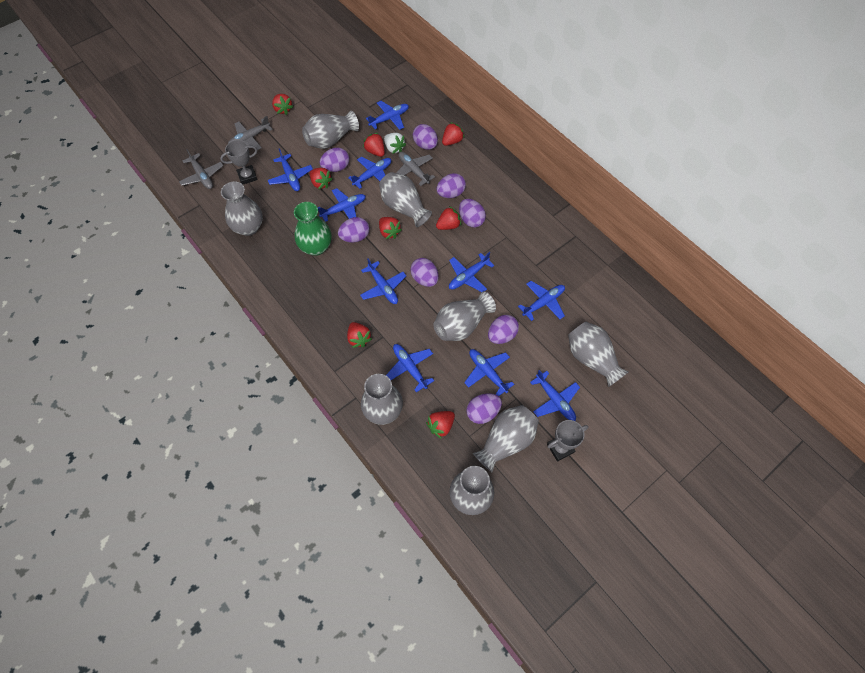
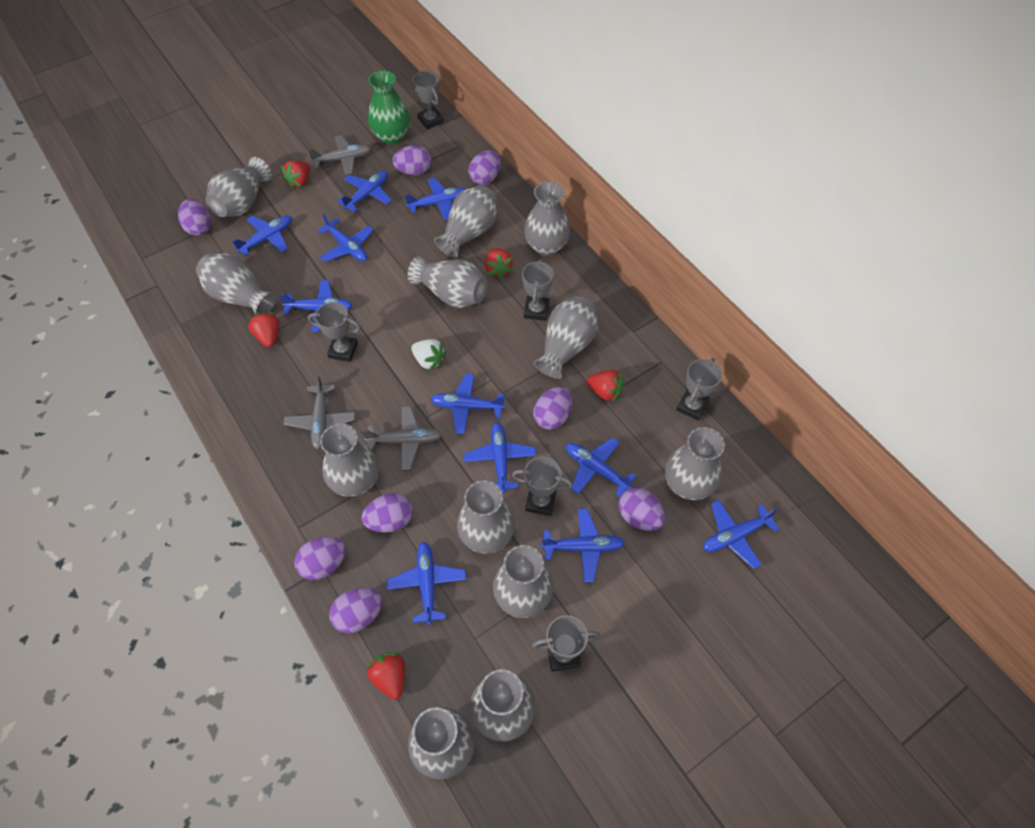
blue plane: 10 -> 11
grey trophy: 2 -> 6
grey vase: 8 -> 12
red strawberry: 8 -> 5

